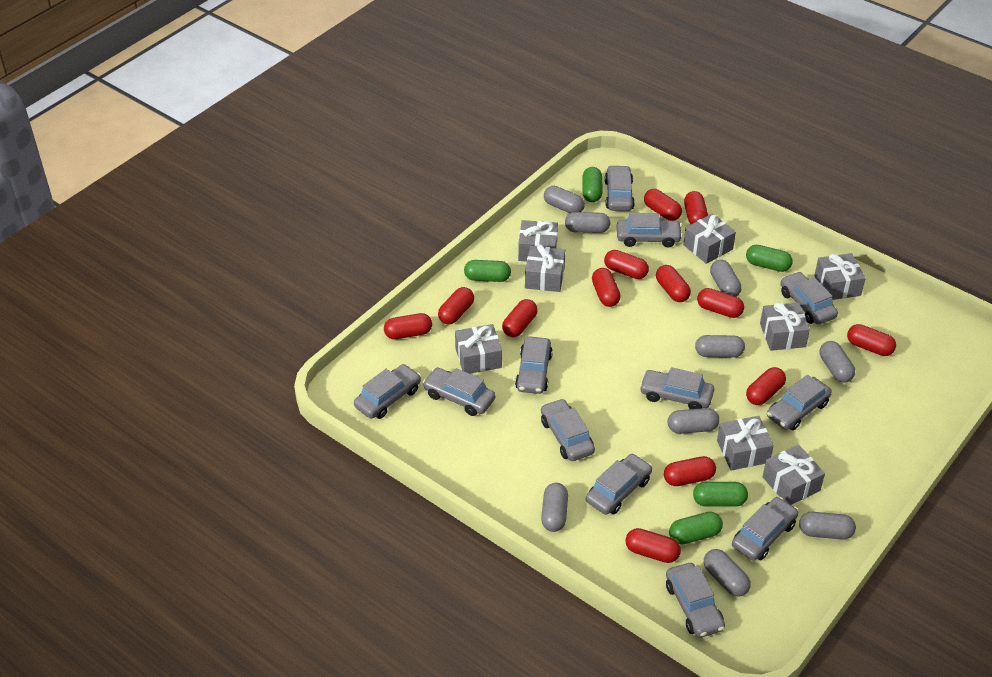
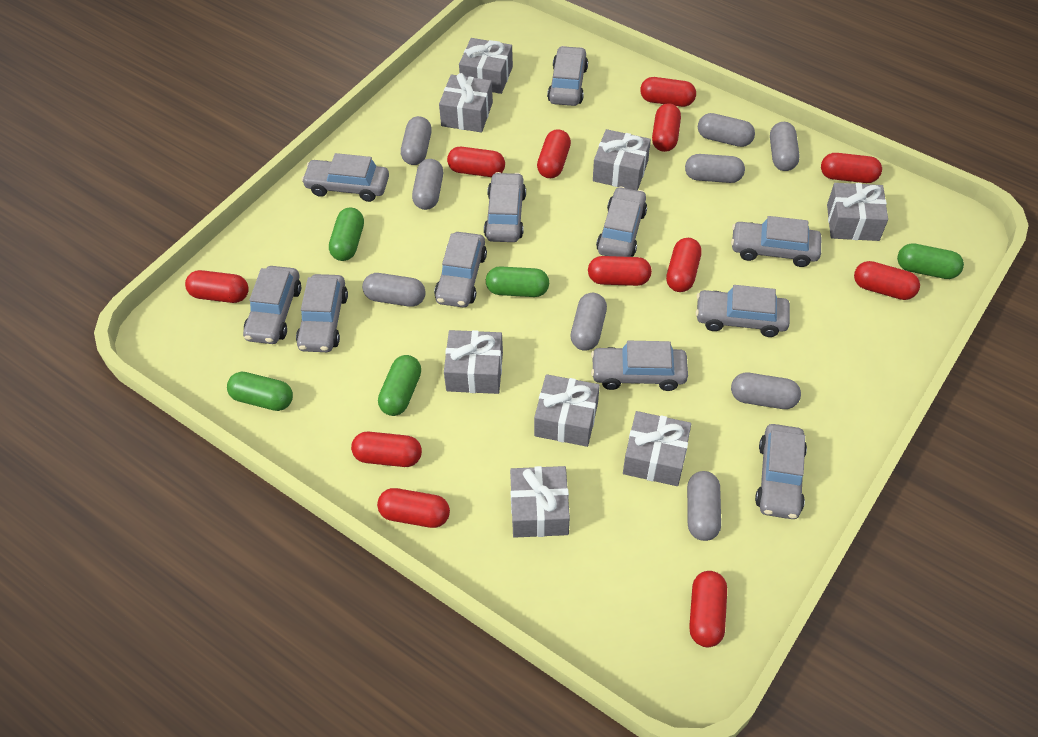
grey car: 12 -> 11
red capsule: 13 -> 12

